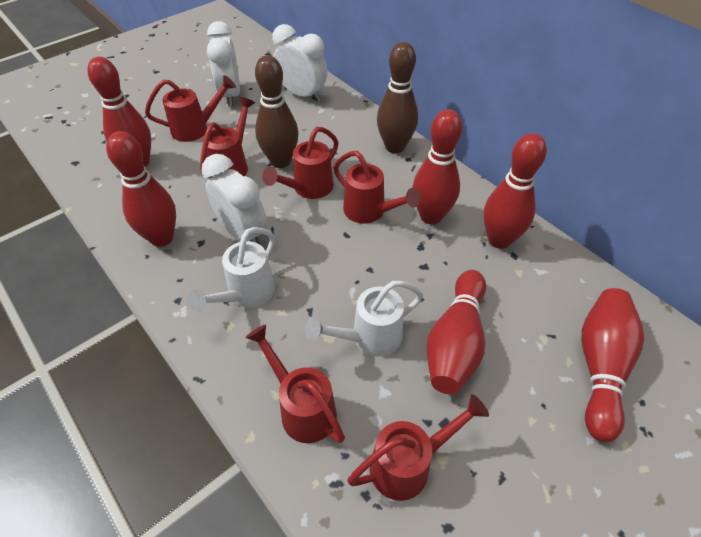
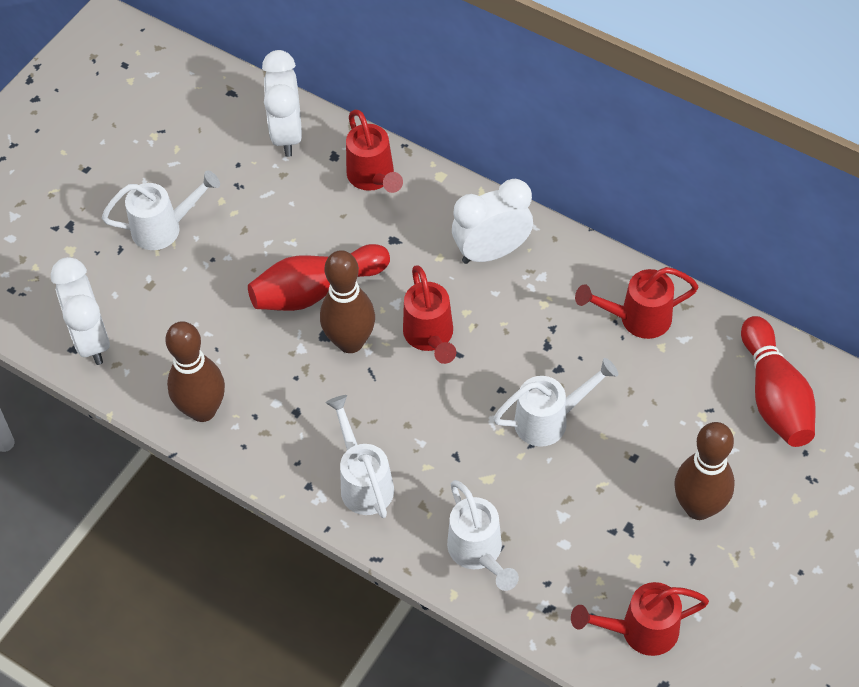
brown bowling pin: 2 -> 3
red bowling pin: 6 -> 2
red watering can: 6 -> 4
white watering can: 2 -> 4

